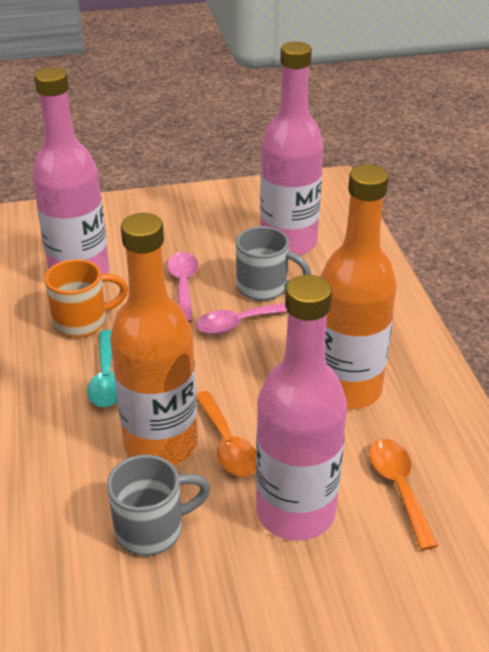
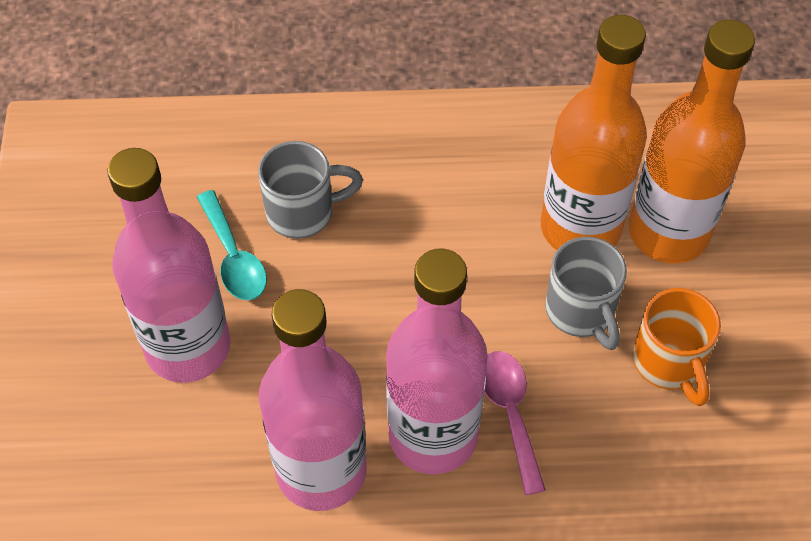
orange spoon: 2 -> 0
pink spoon: 2 -> 1

